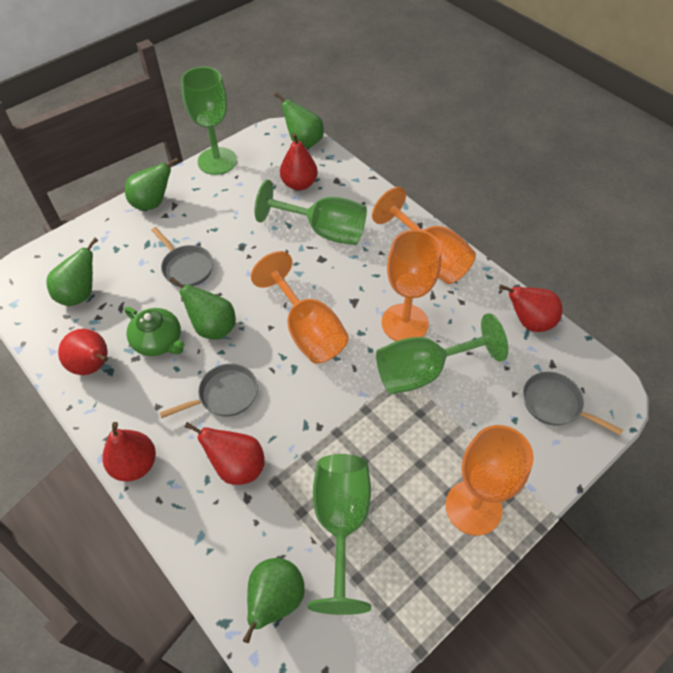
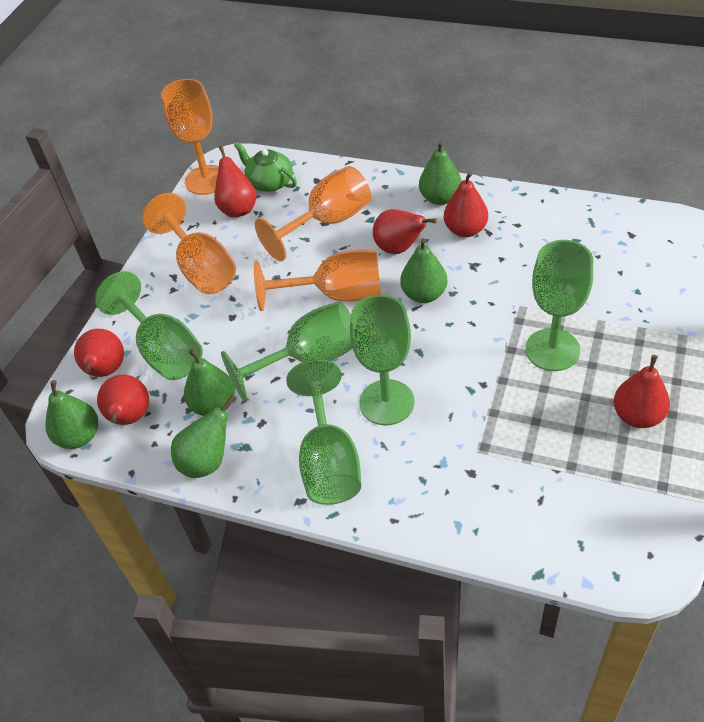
green goblet: 4 -> 5
grey pan: 3 -> 0
red pear: 5 -> 6

